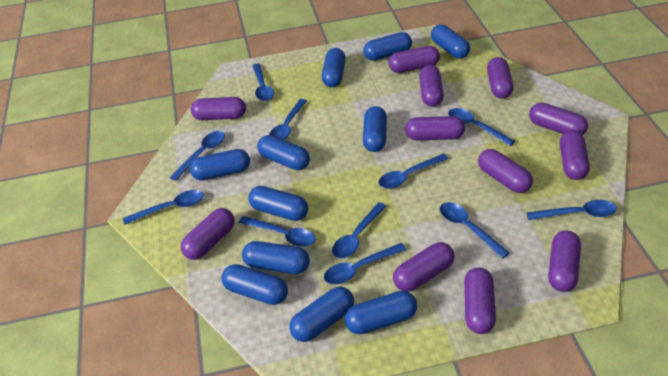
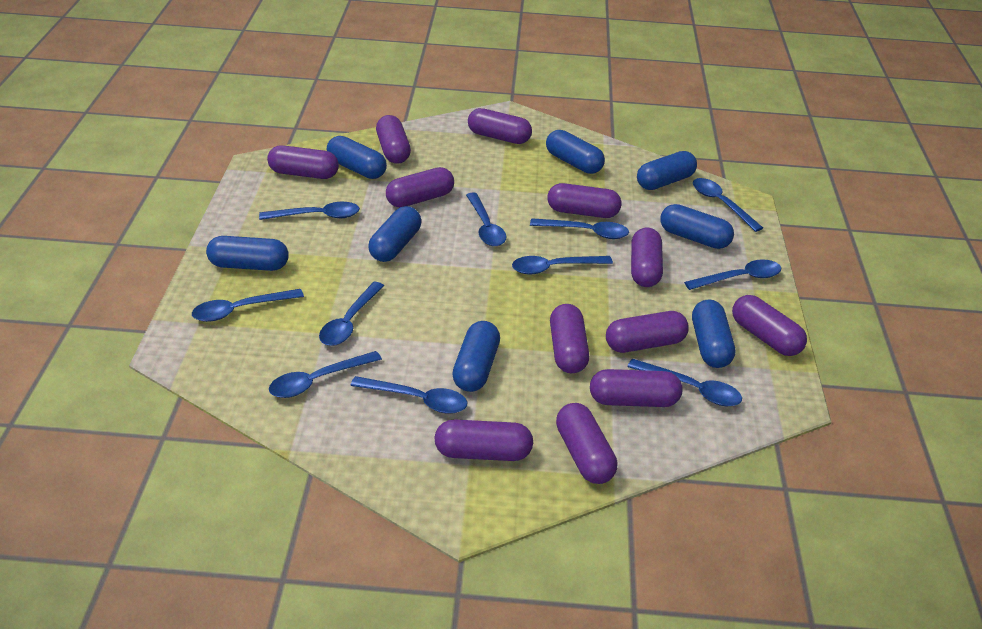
blue capsule: 11 -> 8

